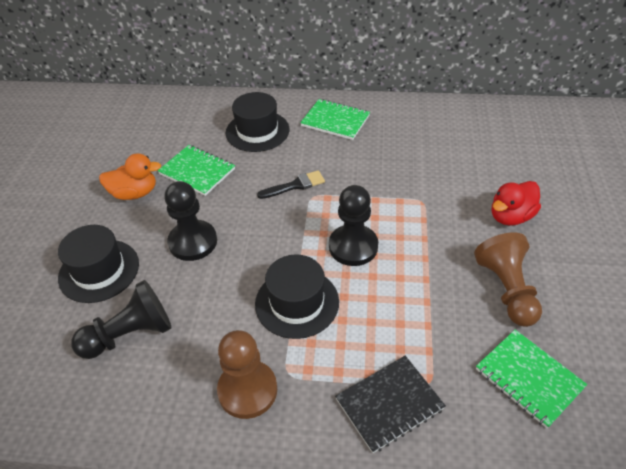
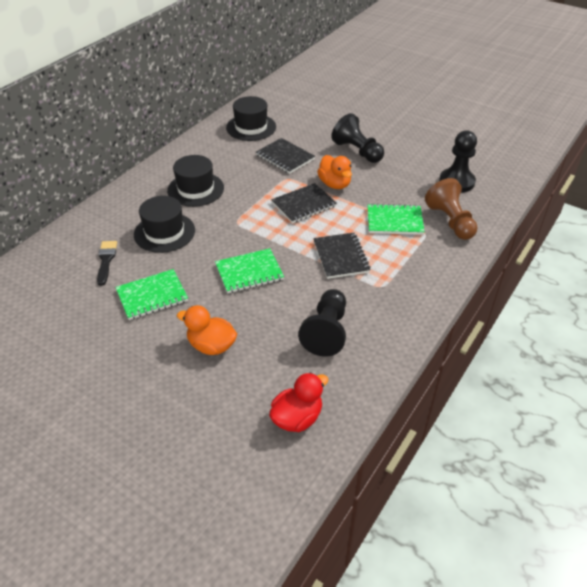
black notebook: 1 -> 3
brown pawn: 2 -> 1
orange duck: 1 -> 2

